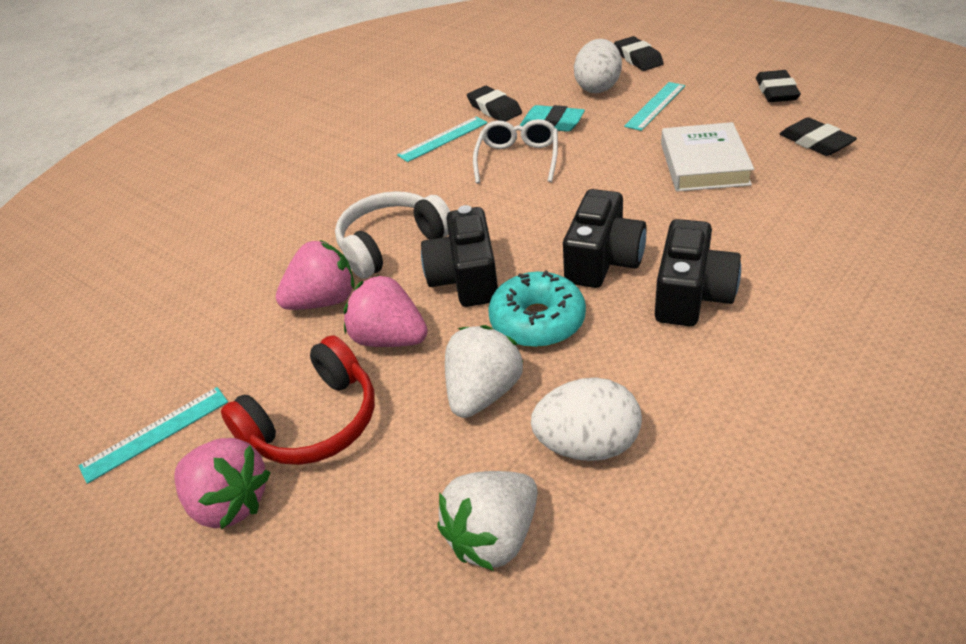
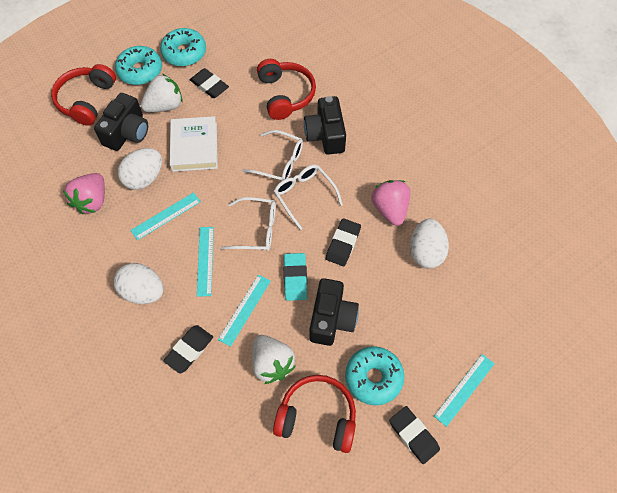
pink strawberry: 3 -> 2
red headphones: 1 -> 3
turquoise donut: 1 -> 3
turquoise ruler: 3 -> 4
white egg: 2 -> 3
white glasses: 1 -> 3
white headphones: 1 -> 0

